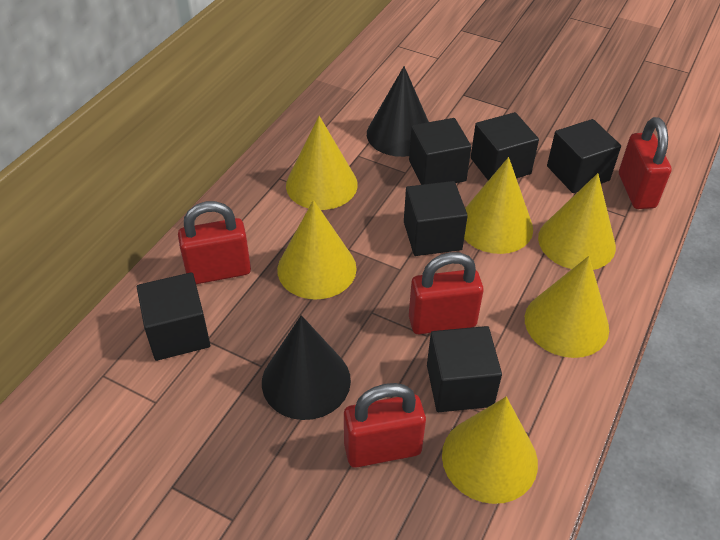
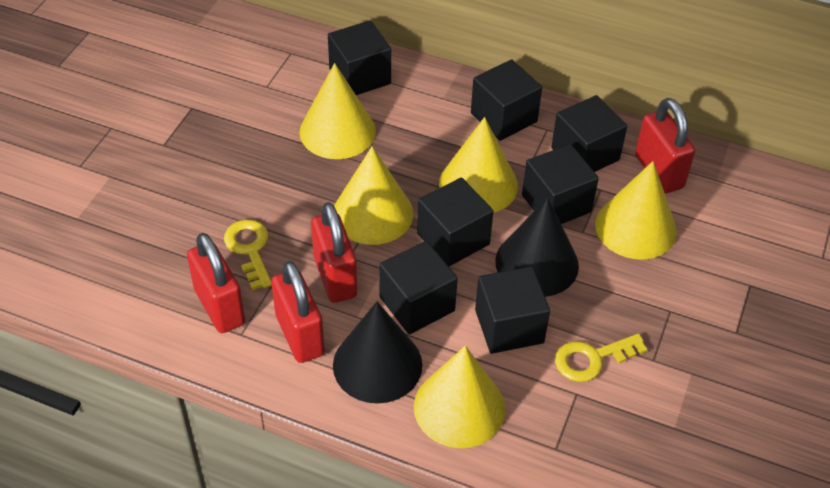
black cube: 6 -> 7
yellow cone: 6 -> 5
yellow key: 0 -> 2

